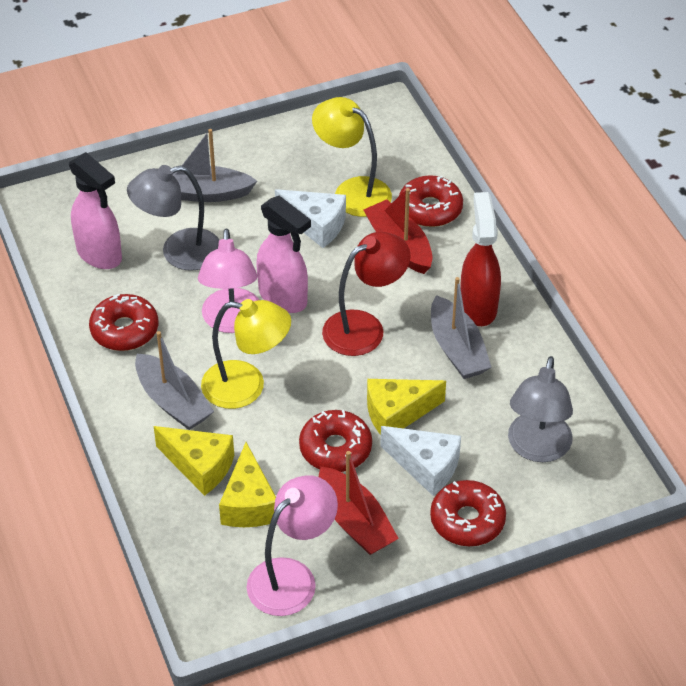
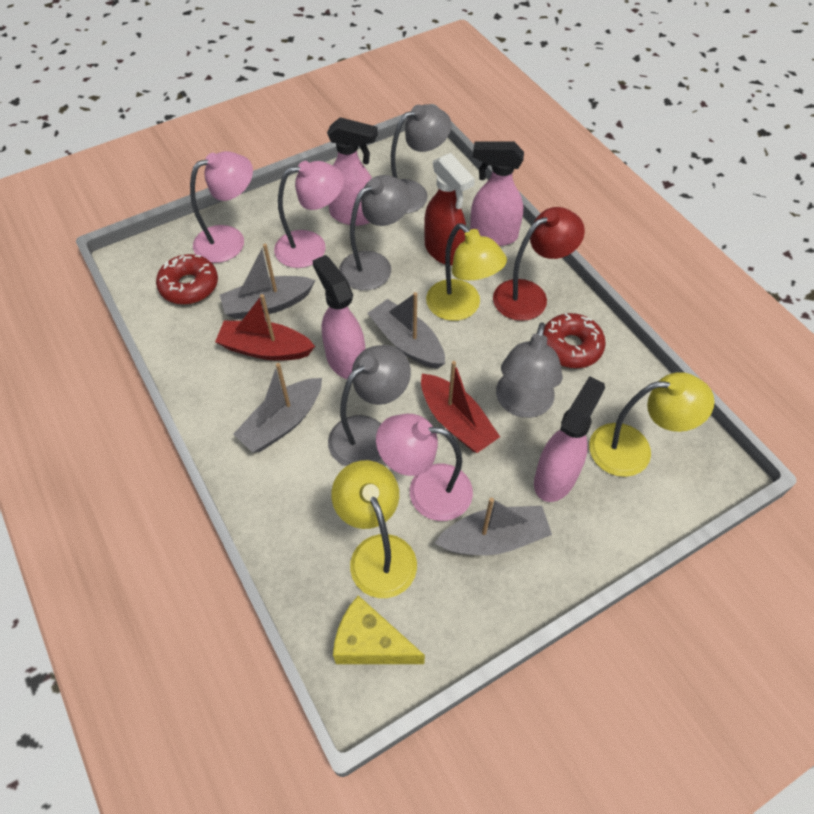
grey boat: 3 -> 4
grey lamp: 2 -> 4
pink lamp: 2 -> 3
pink spray bottle: 2 -> 4
red donut: 4 -> 2
white cheese: 2 -> 0
yellow cheese: 3 -> 1
yellow lamp: 2 -> 3

